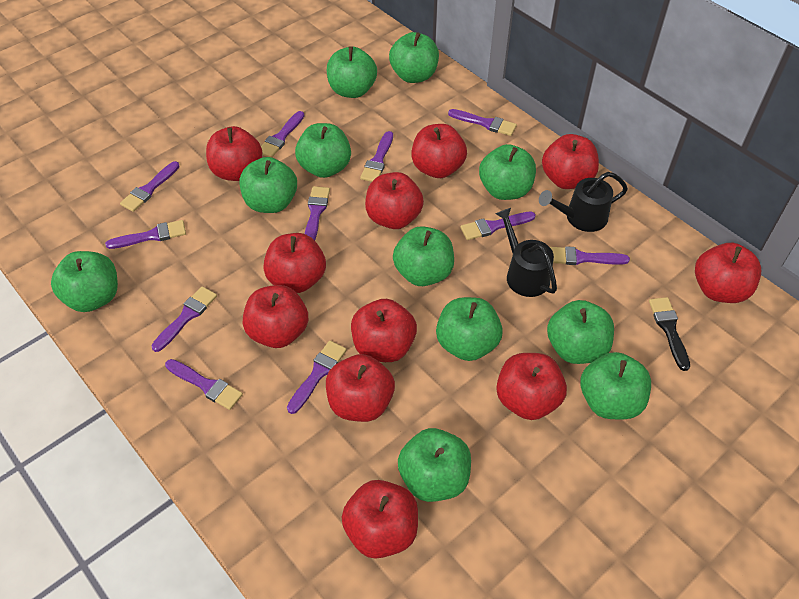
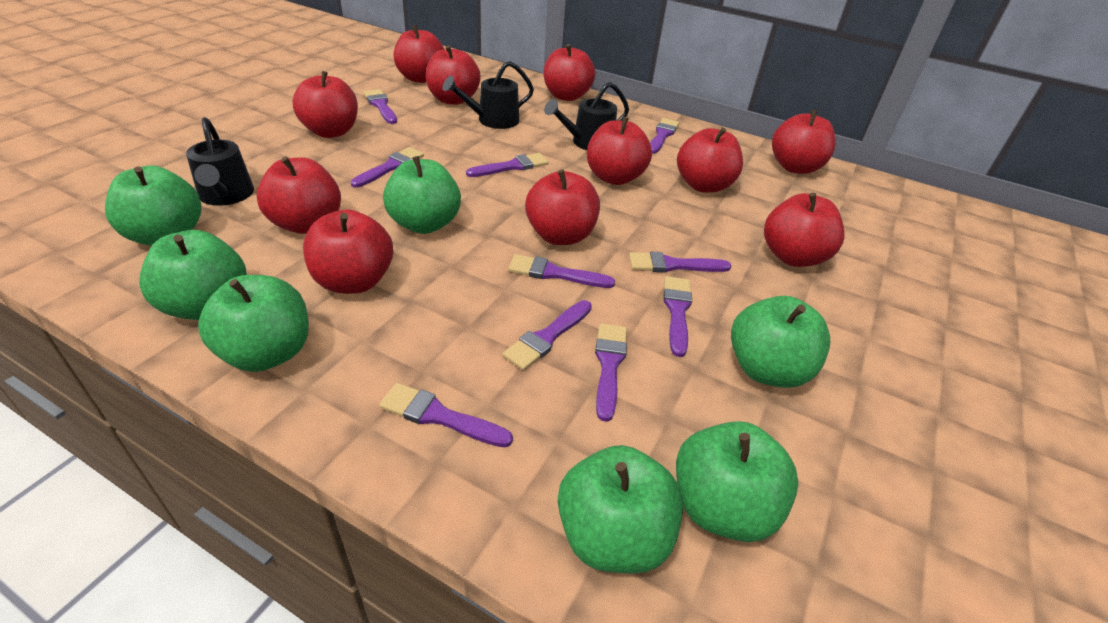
black brush: 1 -> 0
black watering can: 2 -> 3
green apple: 11 -> 7
purple brush: 11 -> 10

